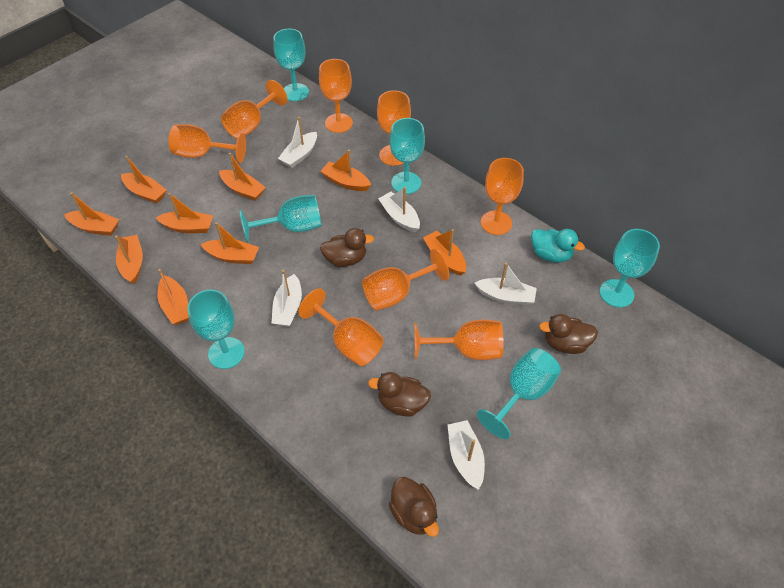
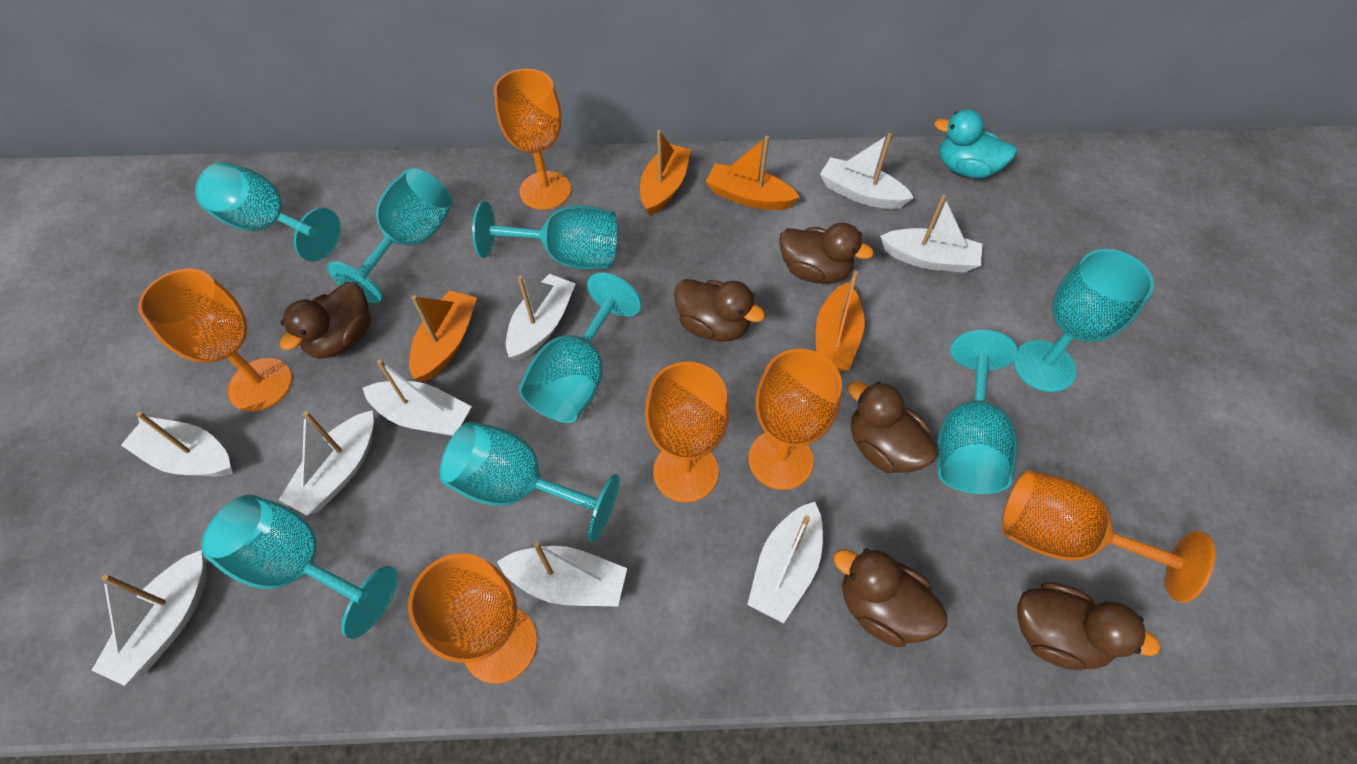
brown duck: 4 -> 6
orange boat: 9 -> 4
orange goblet: 8 -> 6
turquoise goblet: 6 -> 8
white boat: 5 -> 9

